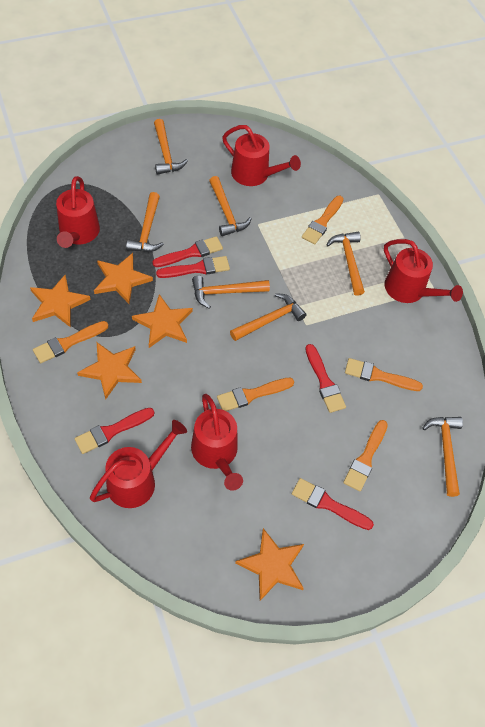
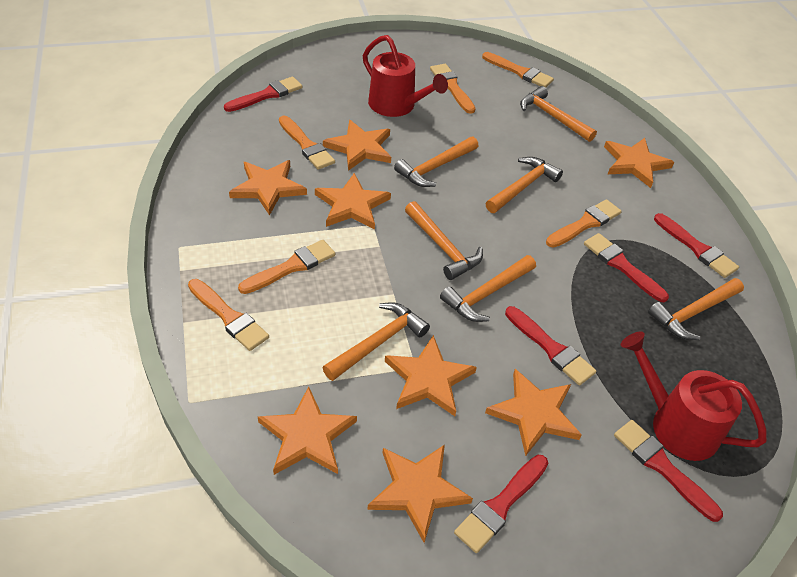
orange brush: 5 -> 6
orange star: 5 -> 8
red brush: 5 -> 6
red watering can: 5 -> 2

